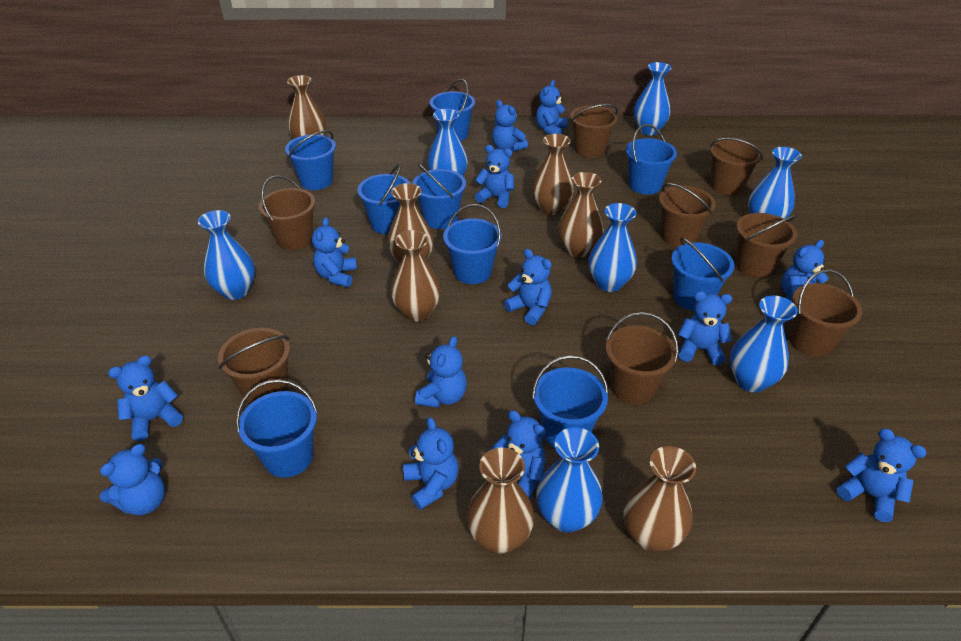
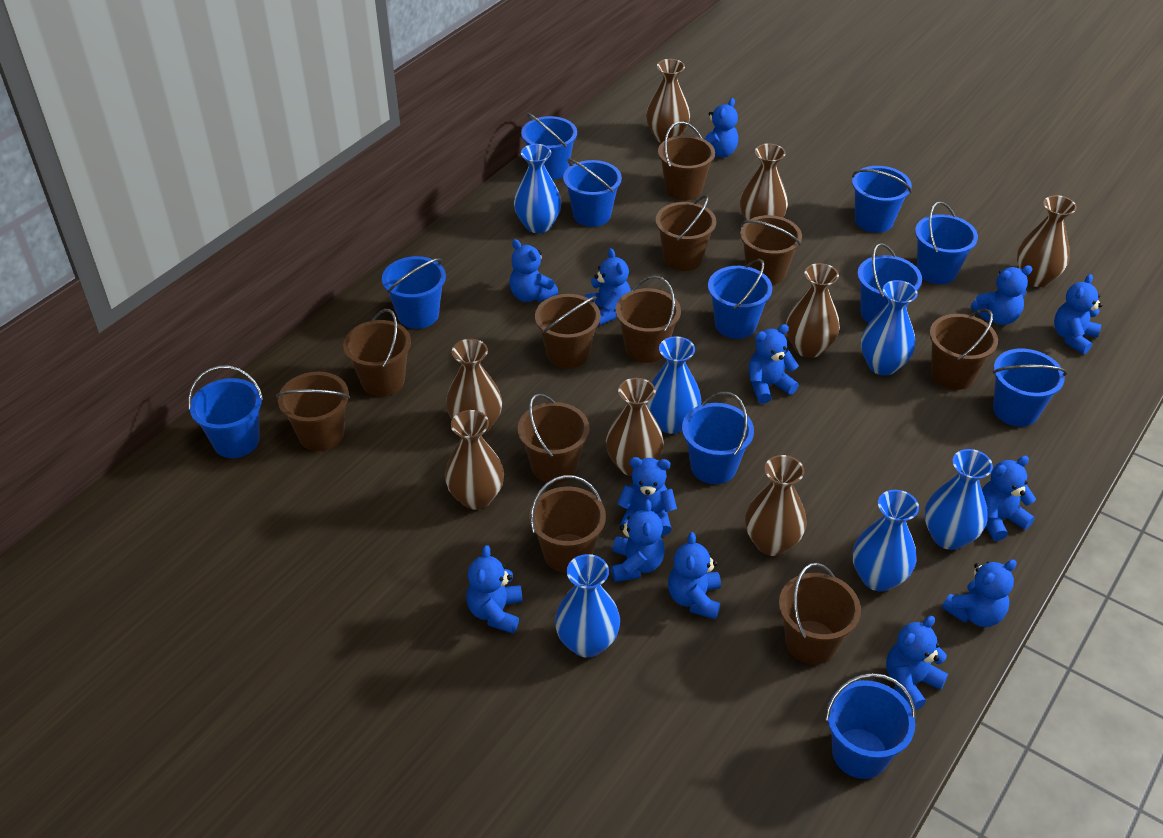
blue bucket: 9 -> 11
blue vase: 7 -> 6
brown bucket: 8 -> 11
brown vase: 7 -> 8

